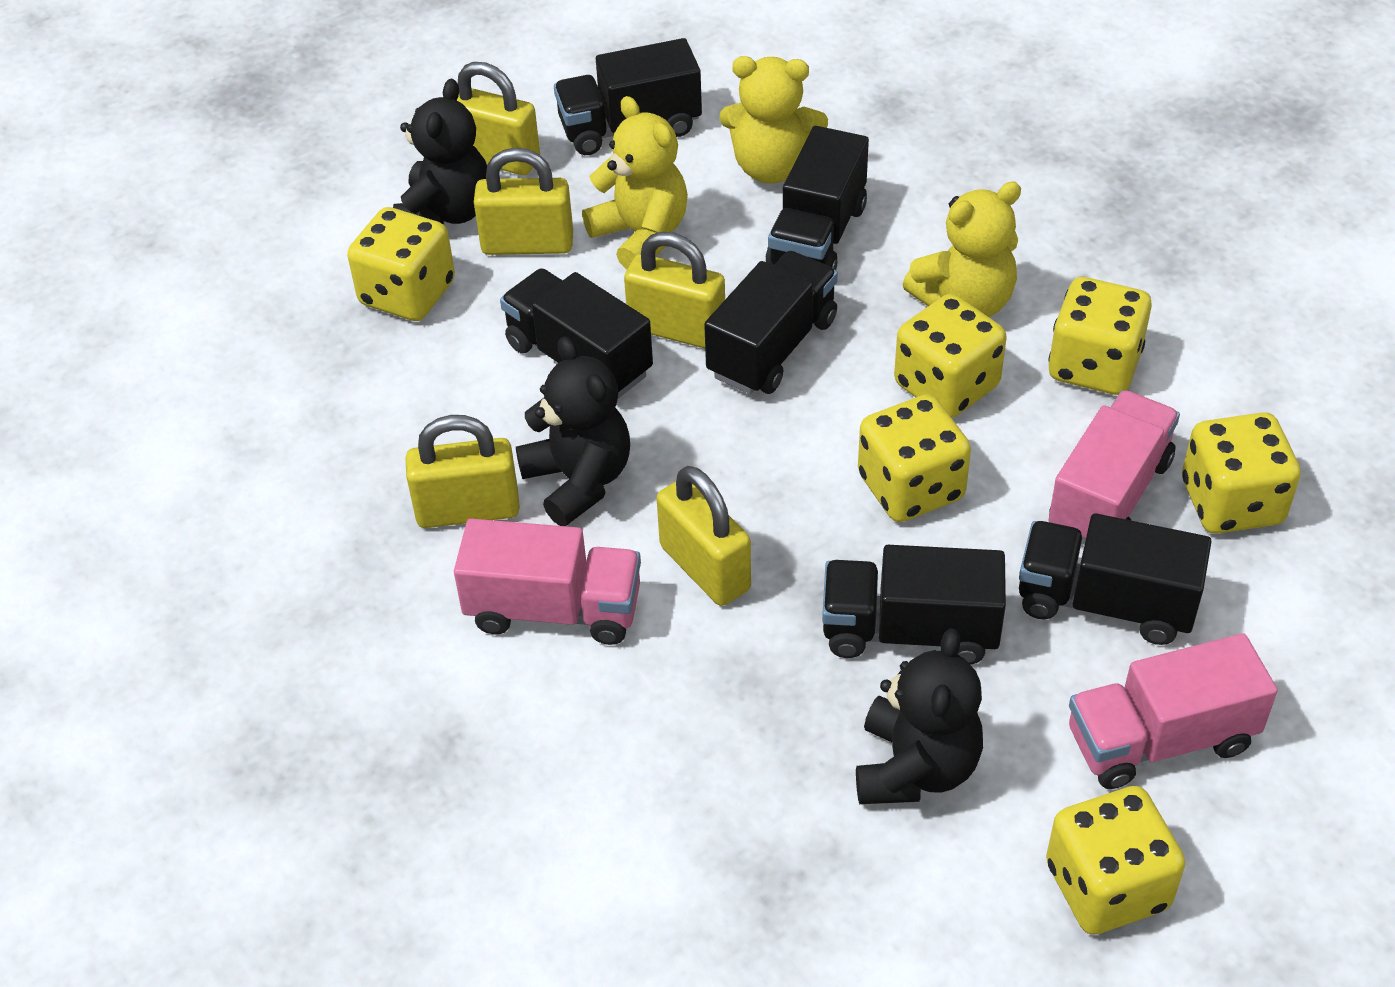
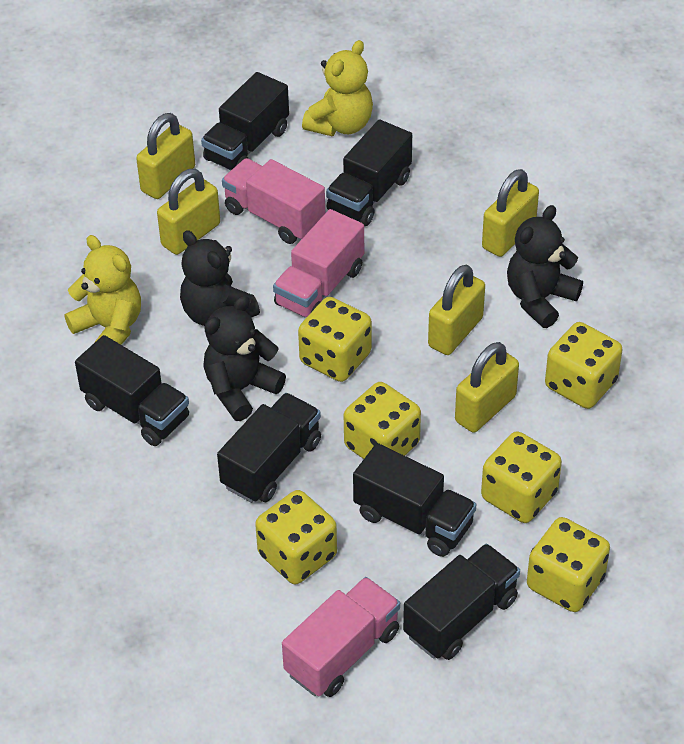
yellow teddy bear: 3 -> 2

